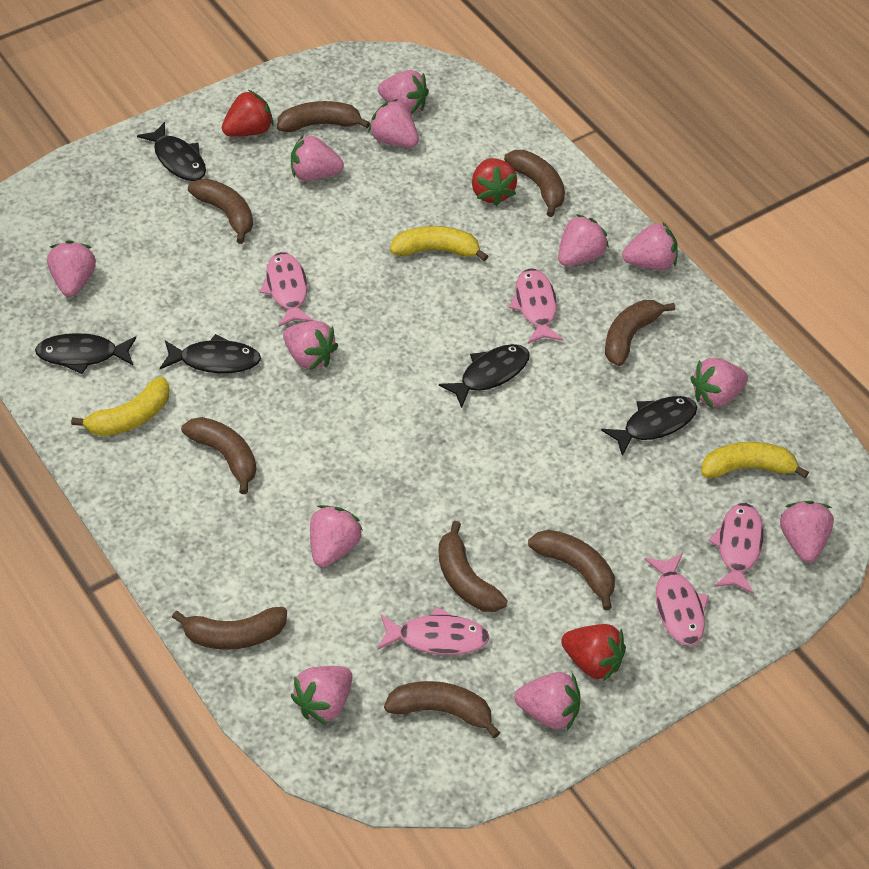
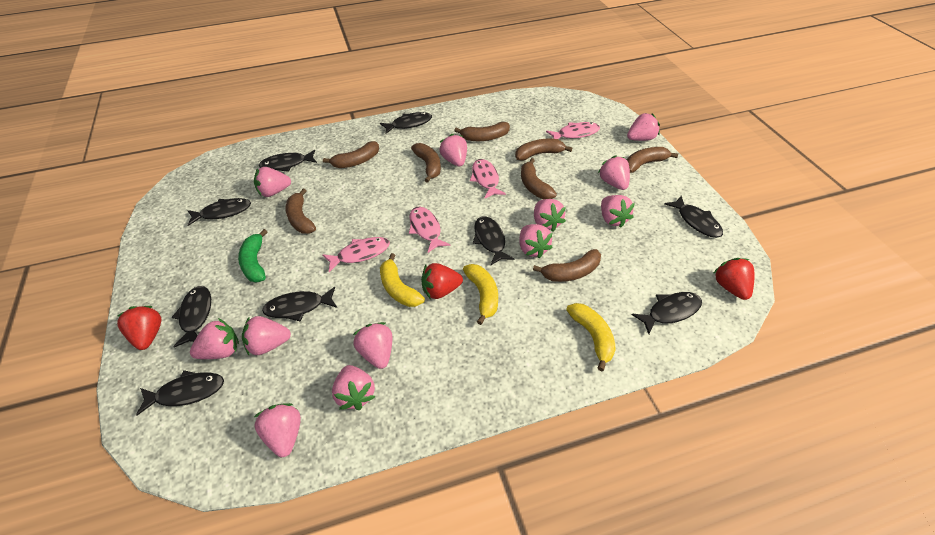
black fish: 5 -> 9
brown banana: 9 -> 8
green banana: 0 -> 1
pink fish: 5 -> 4

